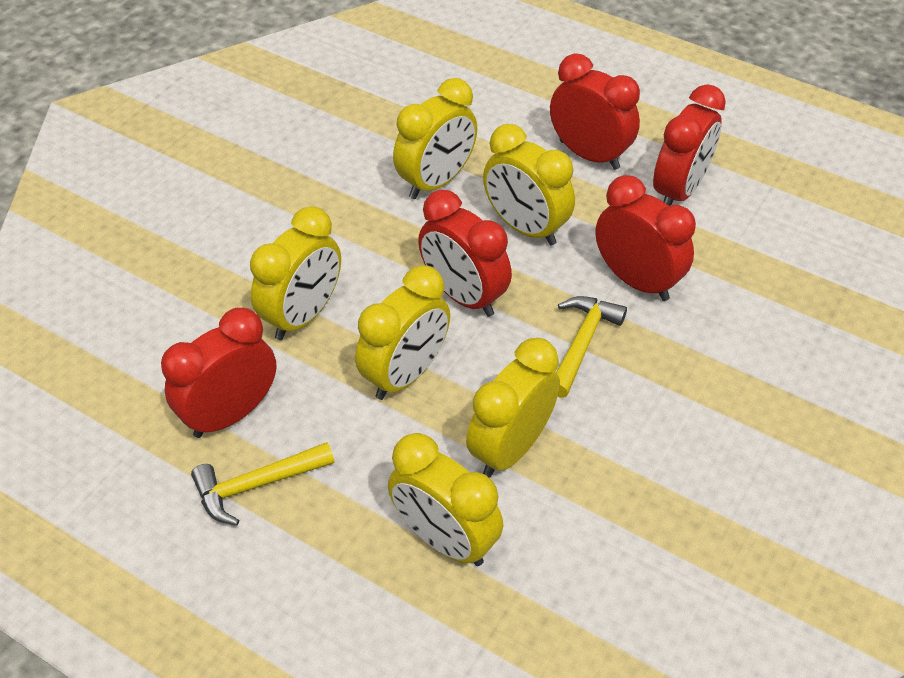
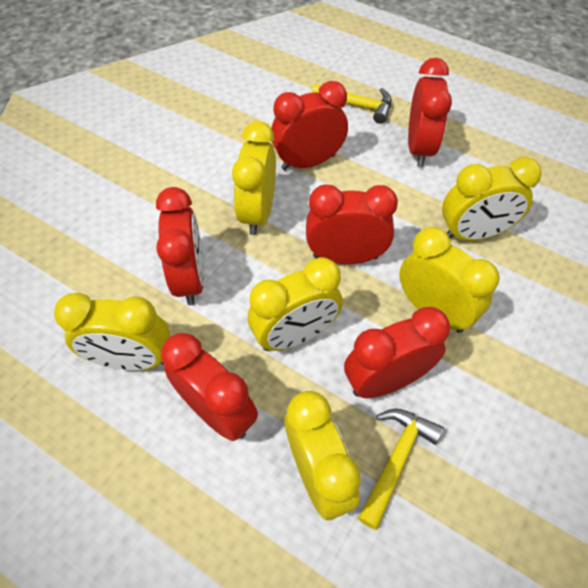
red clock: 5 -> 6

